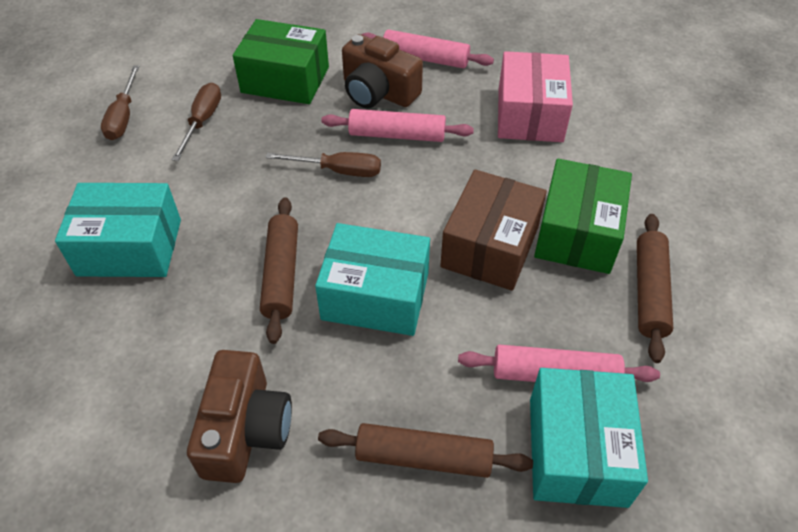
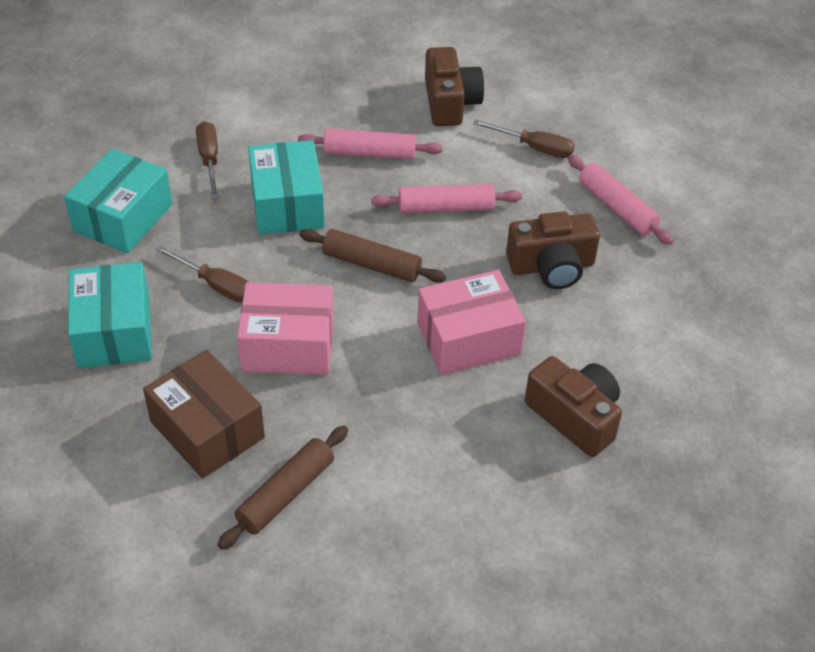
brown camera: 2 -> 3
brown rolling pin: 3 -> 2
green box: 2 -> 0
pink box: 1 -> 2

